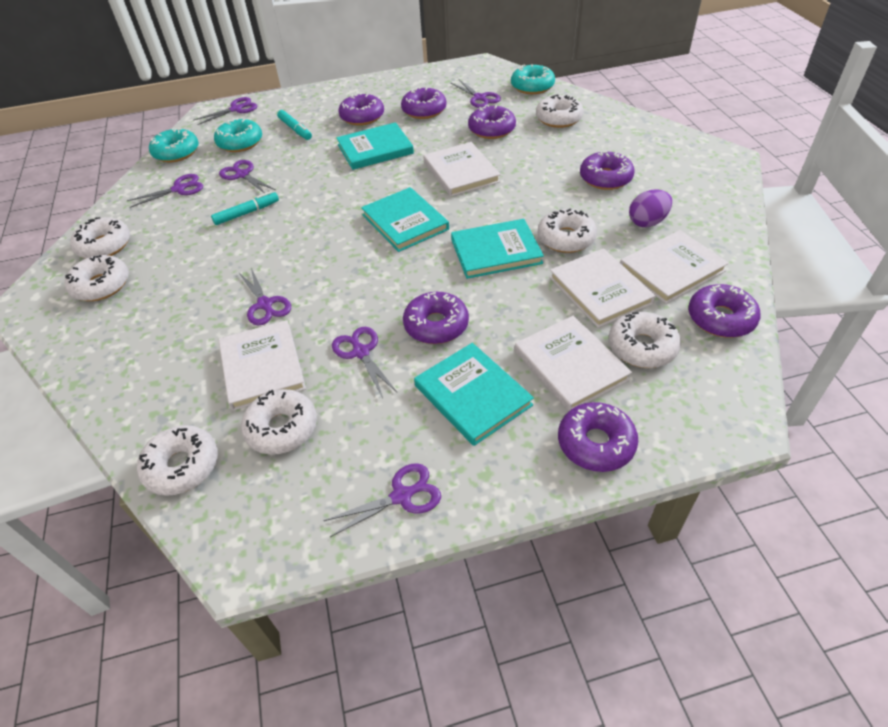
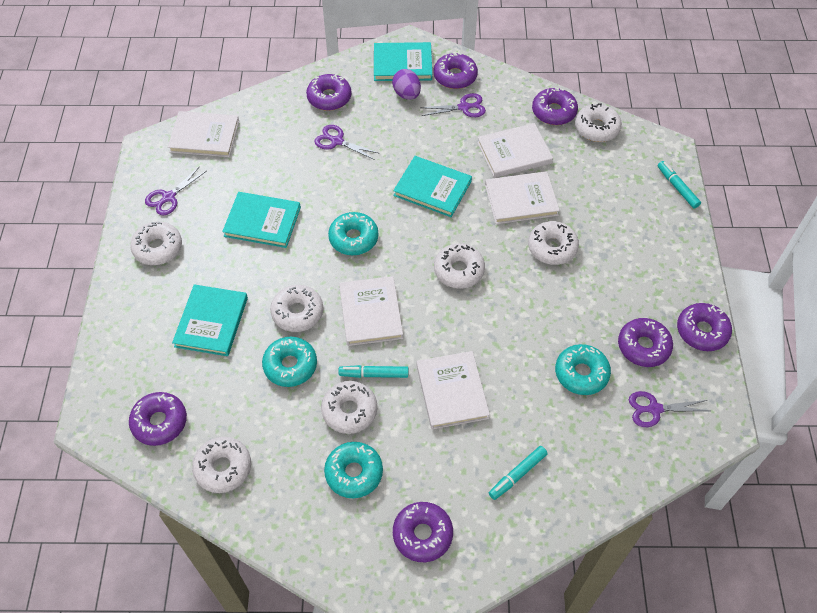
purple scissors: 7 -> 4
turquoise donut: 3 -> 4
turquoise marker: 2 -> 3

